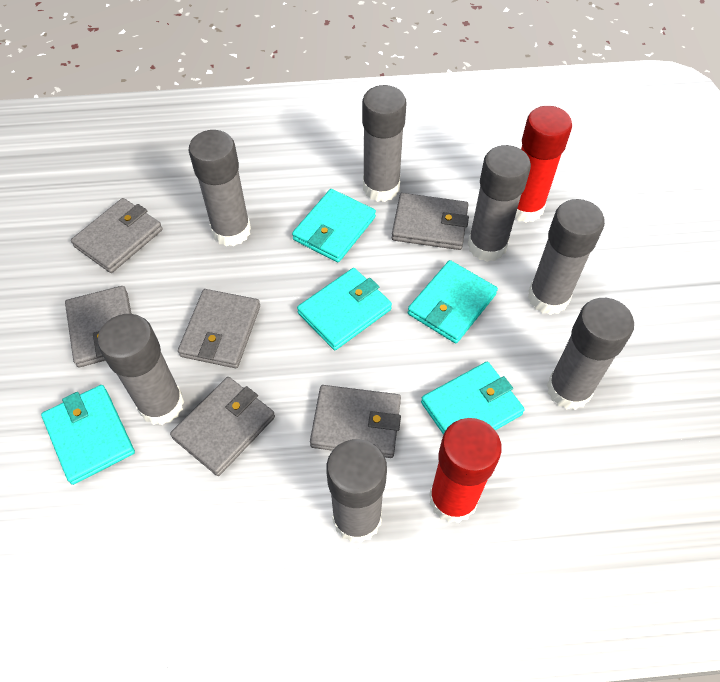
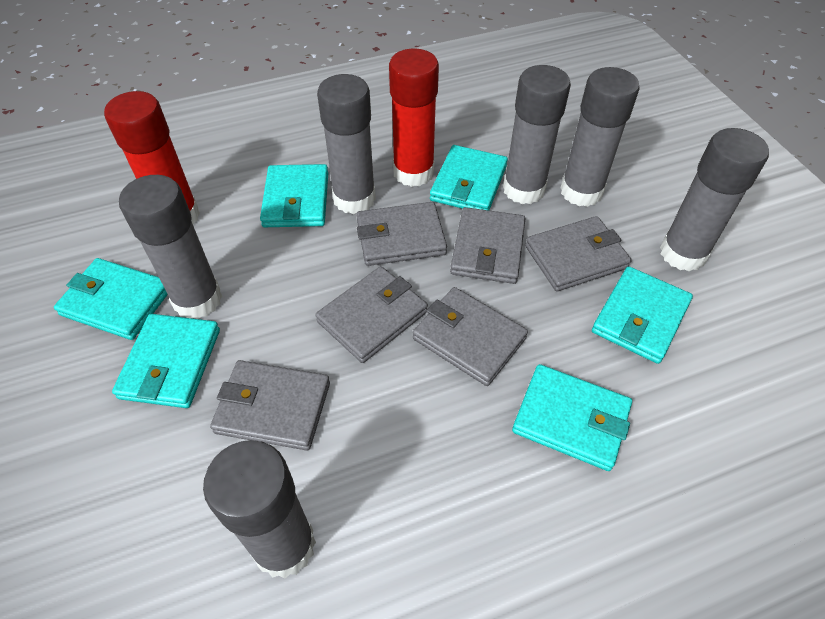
grey glue stick: 7 -> 6
turquoise wallet: 5 -> 6

